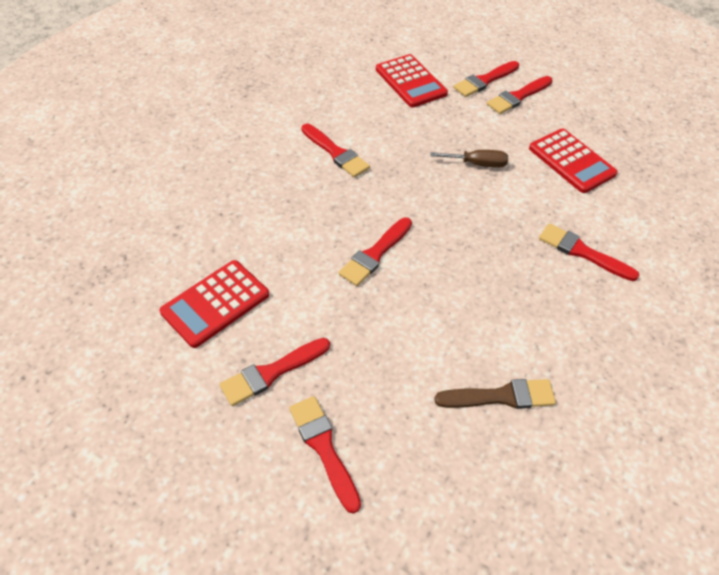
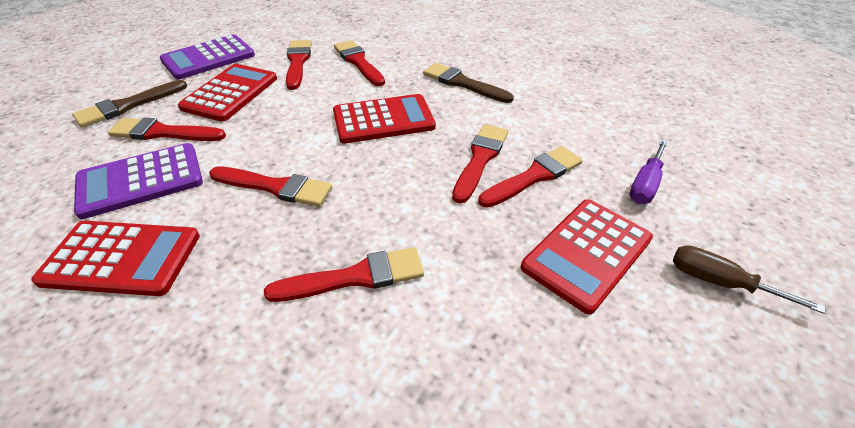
brown brush: 1 -> 2
purple calculator: 0 -> 2
purple screwdriver: 0 -> 1
red calculator: 3 -> 4

